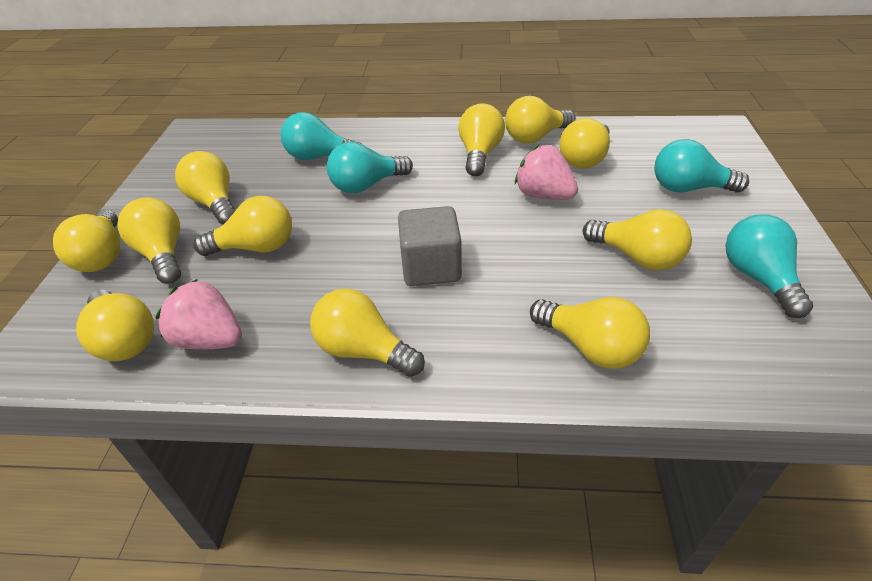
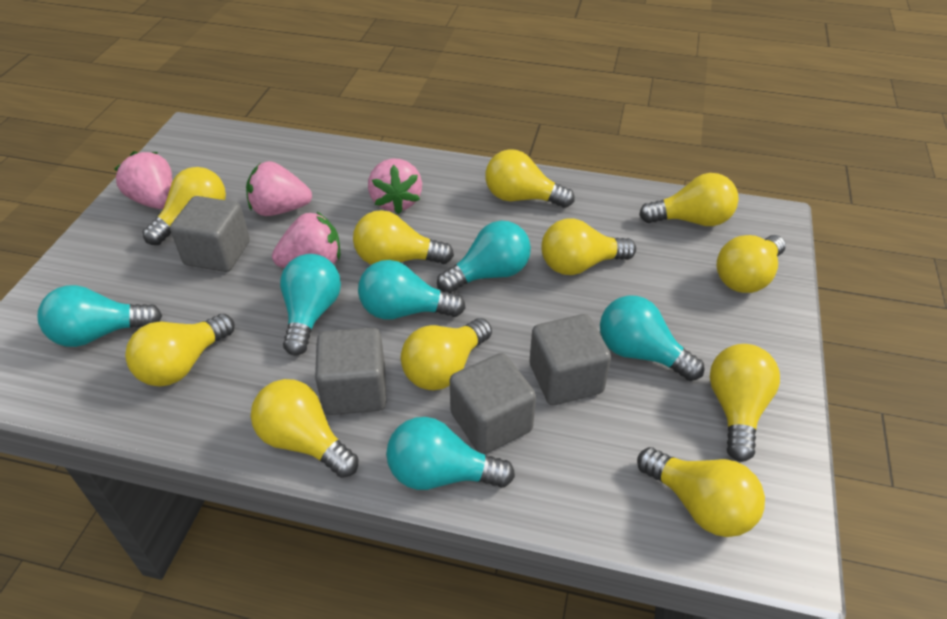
grey cube: 1 -> 4
pink strawberry: 2 -> 4
turquoise light bulb: 4 -> 6

